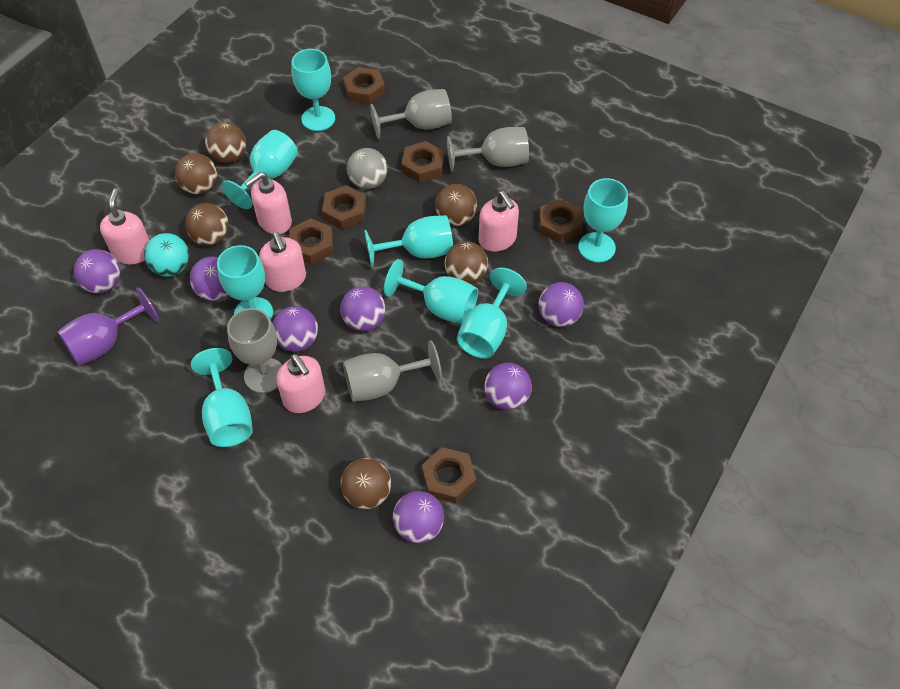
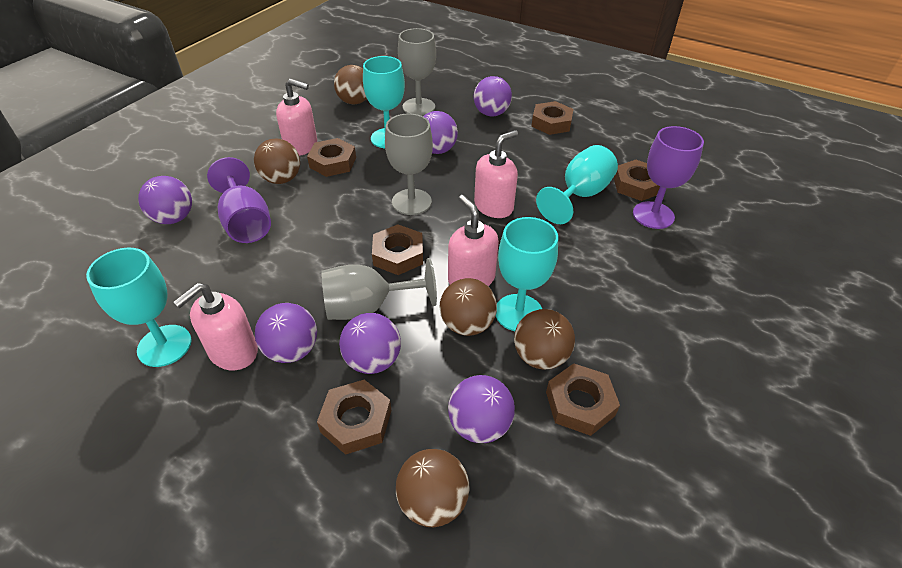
brown ball: 6 -> 5
grey ball: 1 -> 0
grey goblet: 4 -> 3
pink soap dispenser: 5 -> 4
purple ball: 7 -> 6
purple goblet: 1 -> 2
turquoise ball: 1 -> 0
turquoise goblet: 8 -> 4

